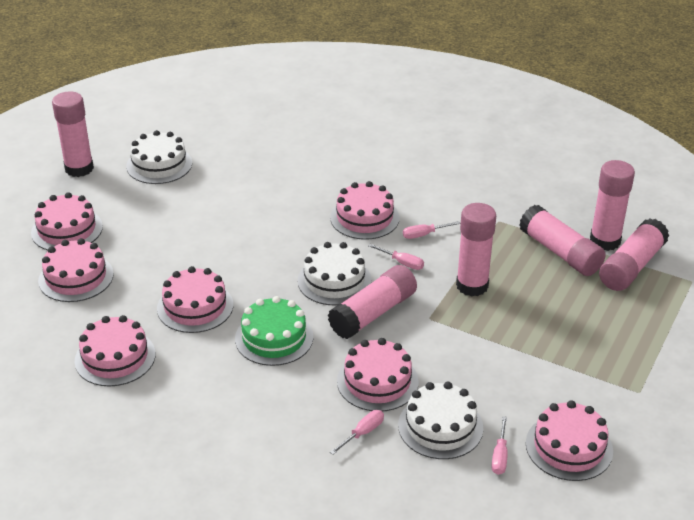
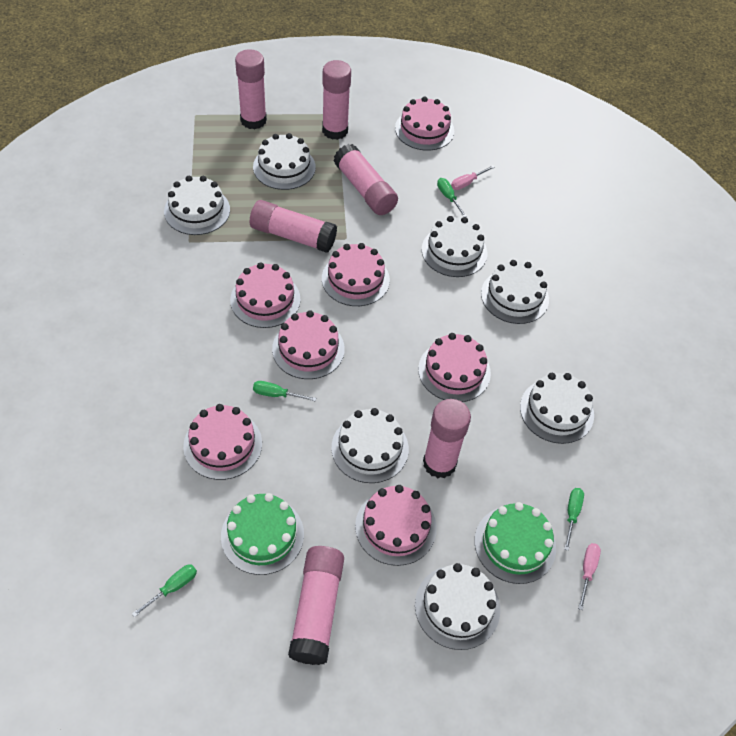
green cake: 1 -> 2
green screwdriver: 0 -> 4
pink screwdriver: 4 -> 2
white cake: 3 -> 7

